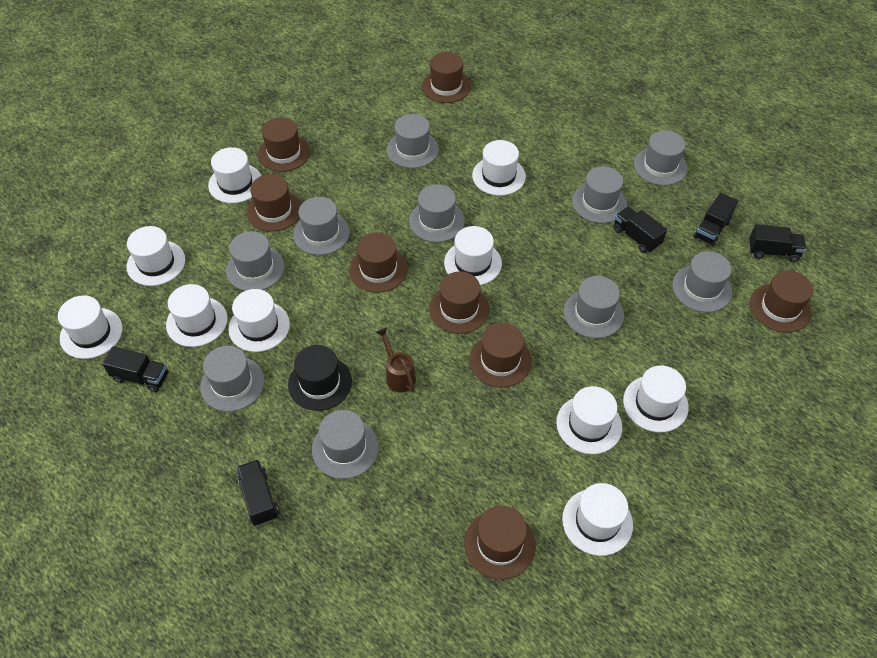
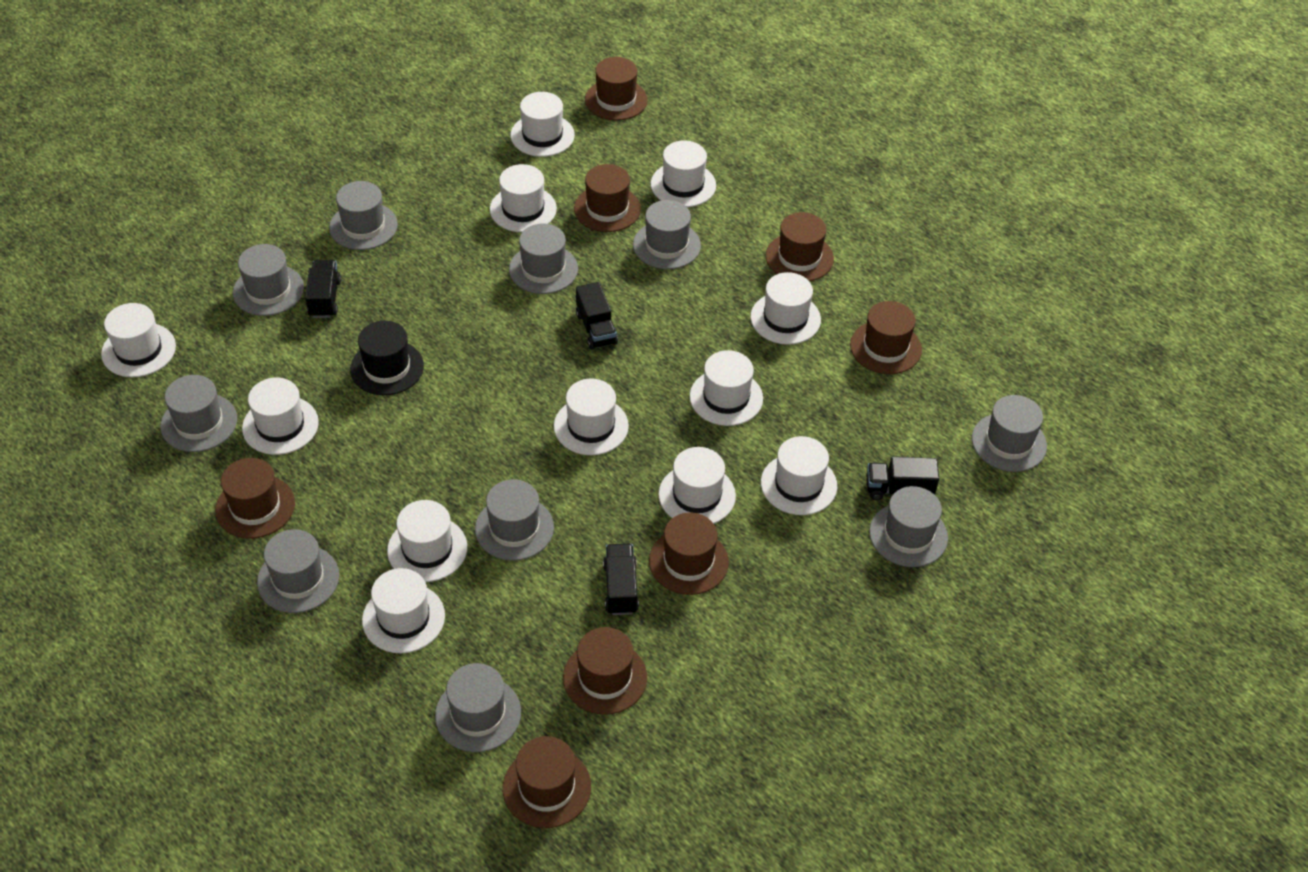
black truck: 5 -> 4
brown watering can: 1 -> 0
white hat: 10 -> 12

